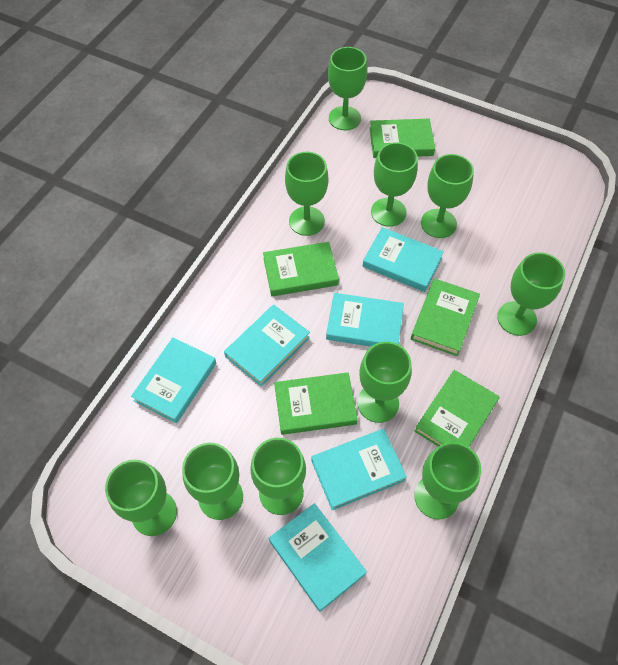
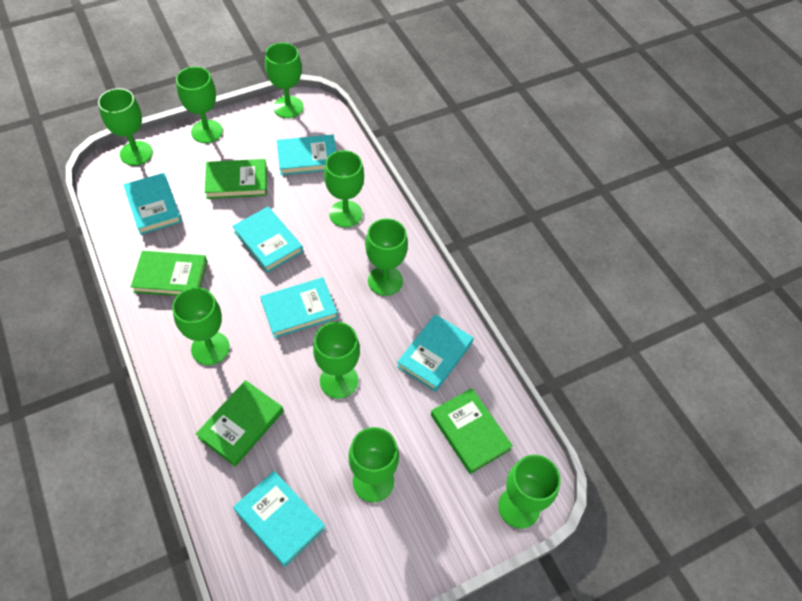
green book: 5 -> 4
green goblet: 10 -> 9

